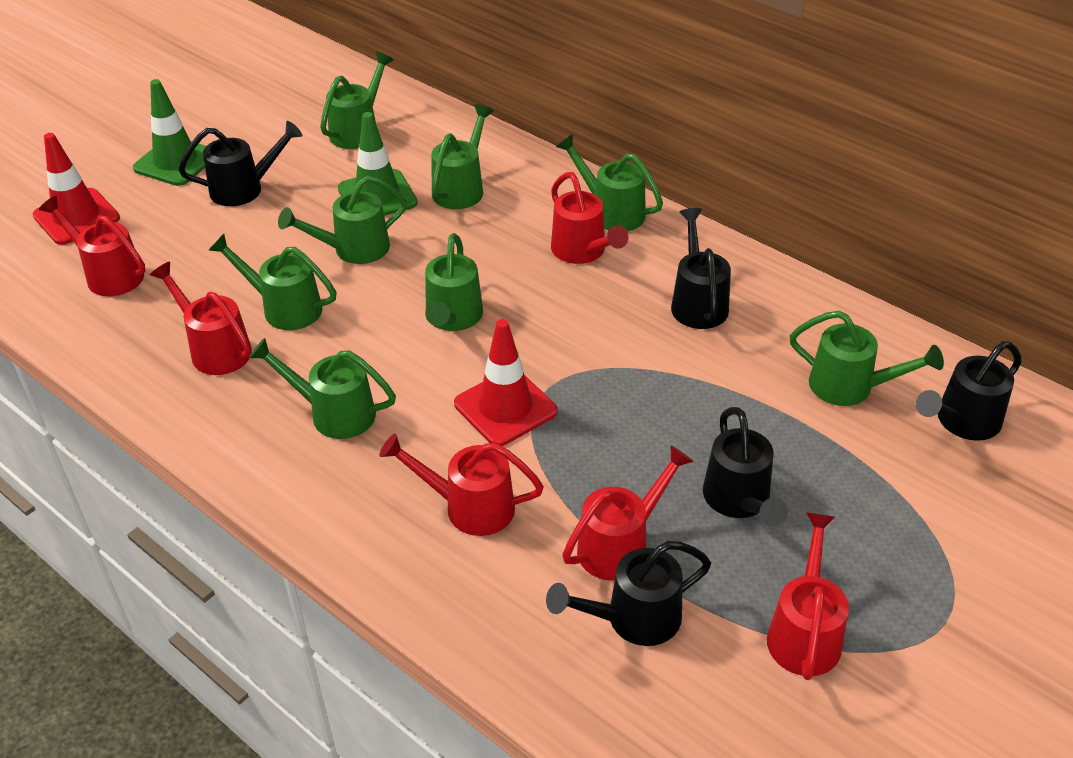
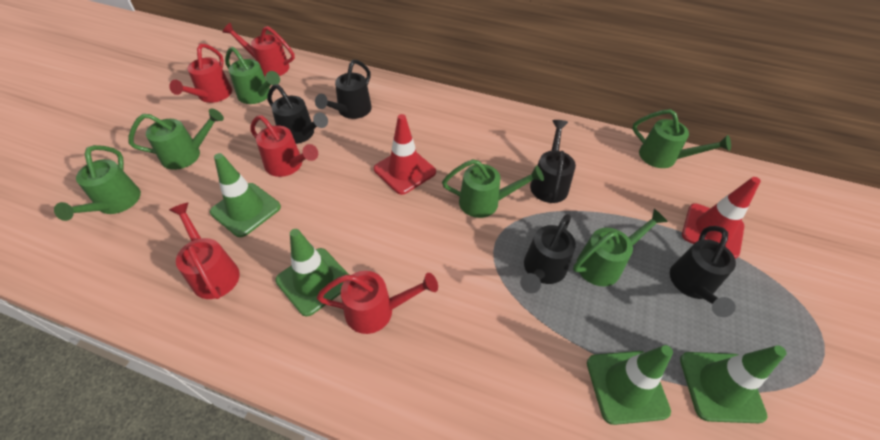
green traffic cone: 2 -> 4
green watering can: 8 -> 6
red watering can: 6 -> 5

